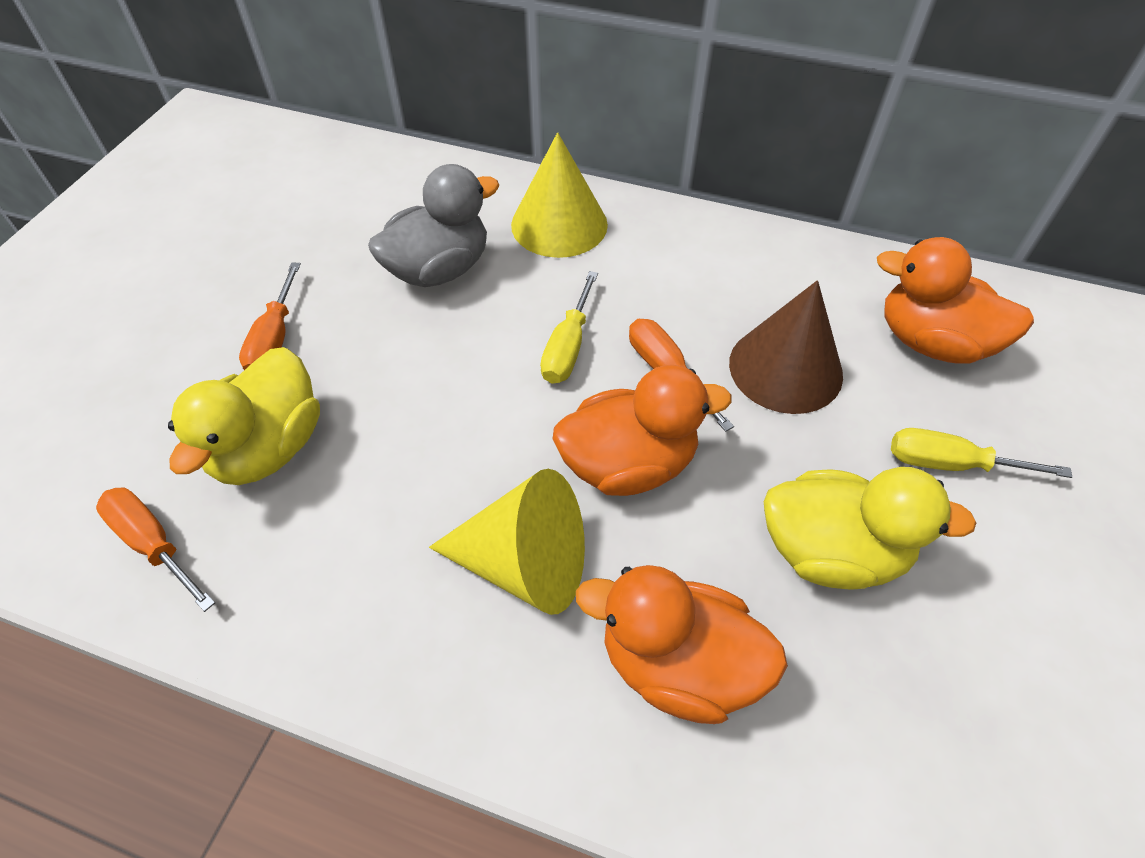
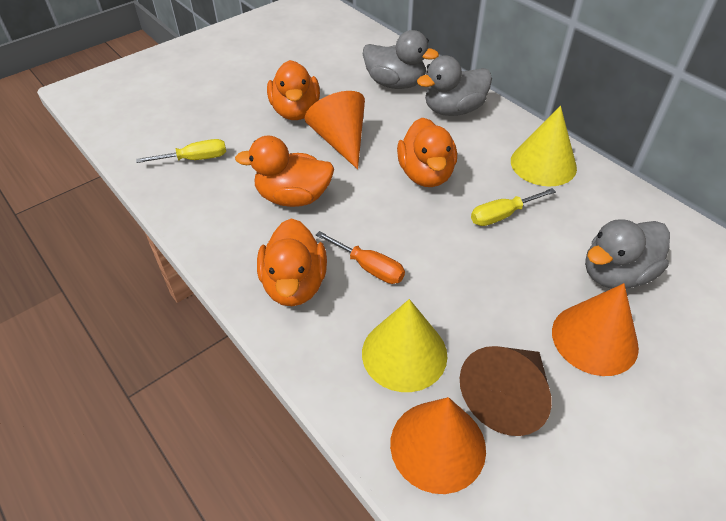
grey duck: 1 -> 3
orange cone: 0 -> 3
orange duck: 3 -> 4
orange screwdriver: 3 -> 1
yellow duck: 2 -> 0

